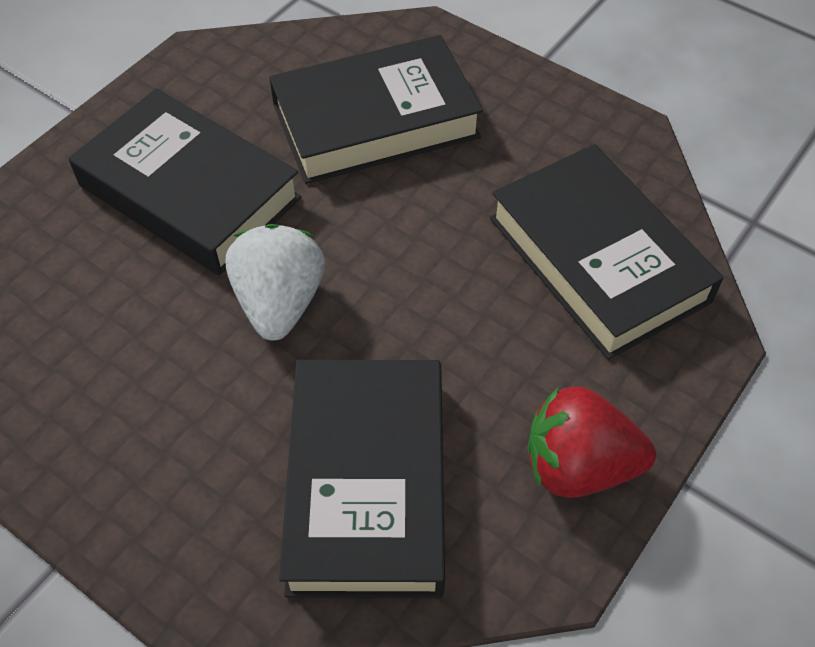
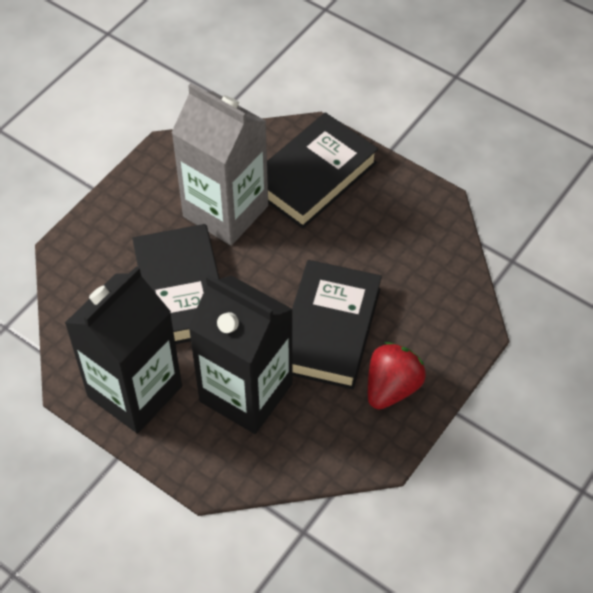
black book: 4 -> 3
black carton: 0 -> 2
grey carton: 0 -> 1
white strawberry: 1 -> 0

